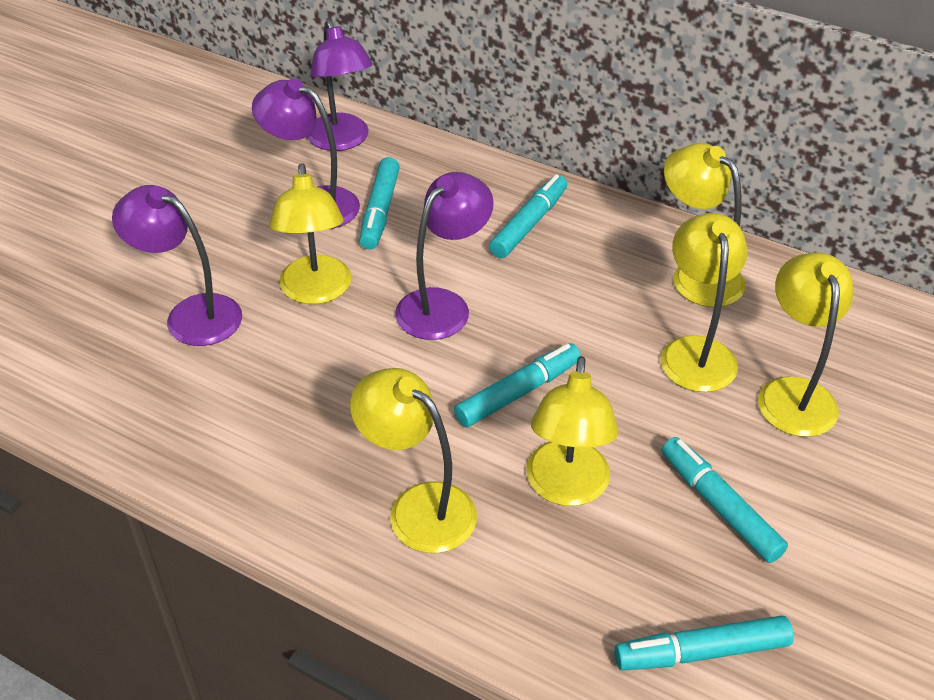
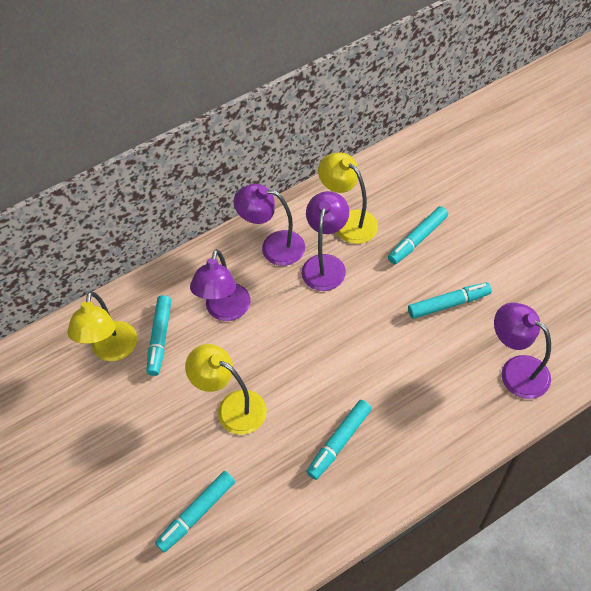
yellow lamp: 6 -> 3

